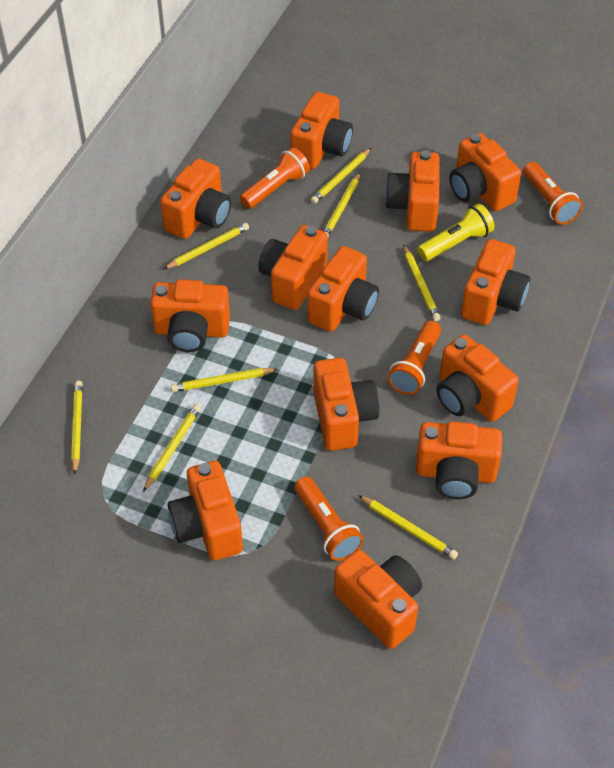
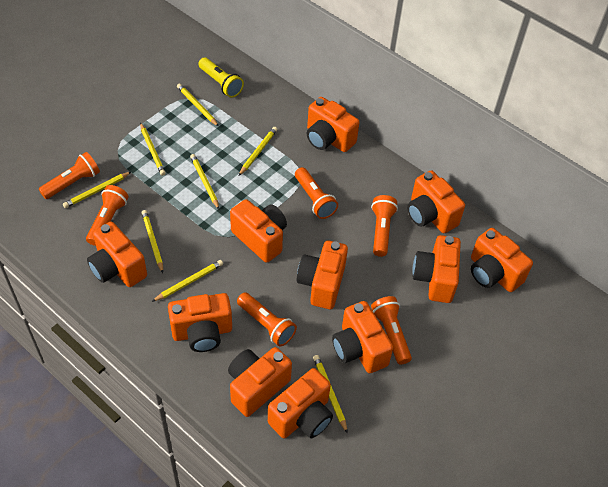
orange camera: 13 -> 11
orange flashlight: 4 -> 6

